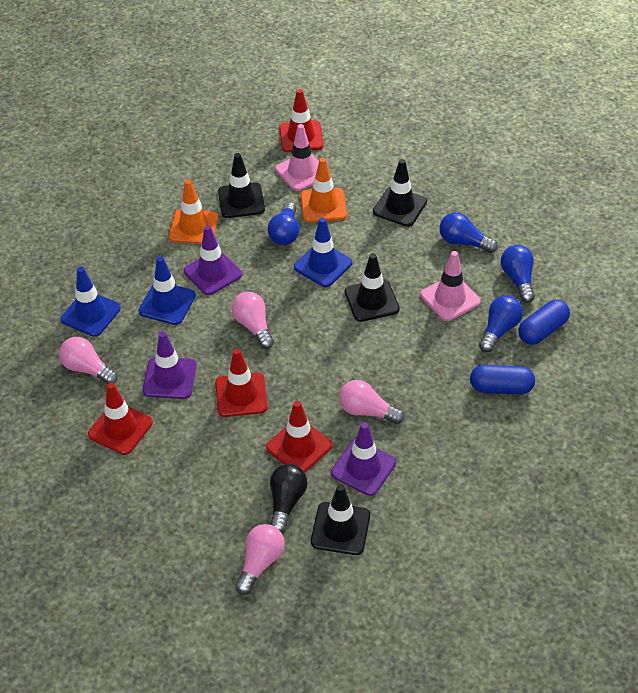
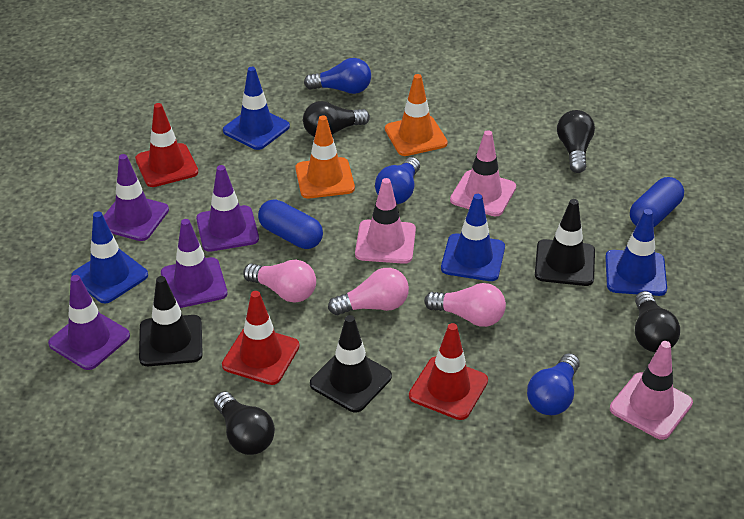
black light bulb: 1 -> 4
black traffic cone: 4 -> 3
blue light bulb: 4 -> 3
blue traffic cone: 3 -> 4
pink light bulb: 4 -> 3
pink traffic cone: 2 -> 3
purple traffic cone: 3 -> 4
red traffic cone: 4 -> 3

